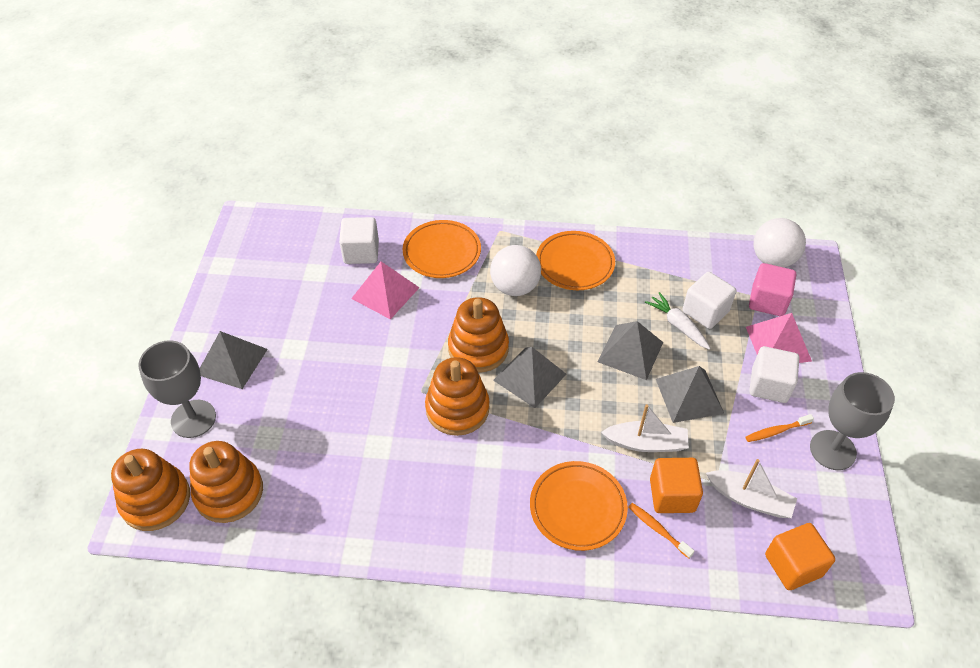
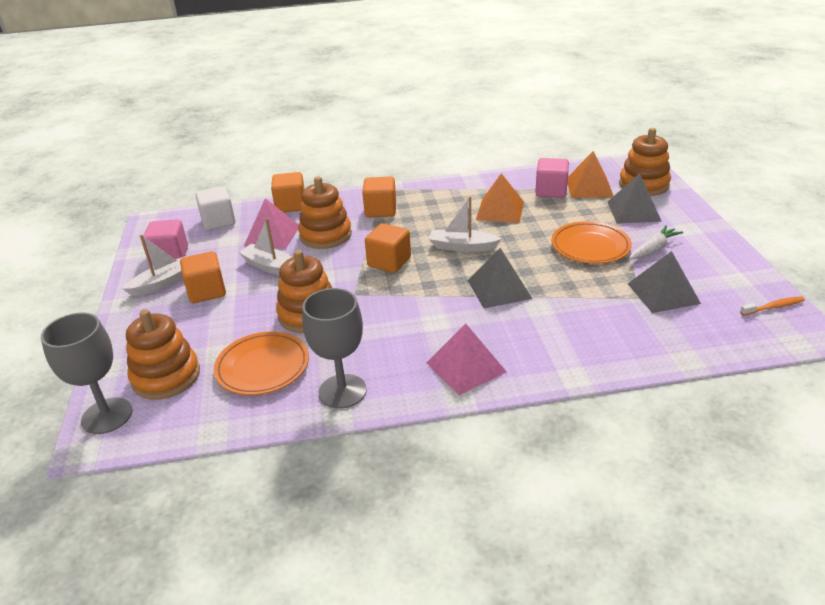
grey pyramid: 4 -> 3
orange cube: 2 -> 4
orange plate: 3 -> 2
orange pyramid: 0 -> 2
orange toothbrush: 2 -> 1
pink cube: 1 -> 2
white ball: 2 -> 0
white boat: 2 -> 3
white cube: 3 -> 1

